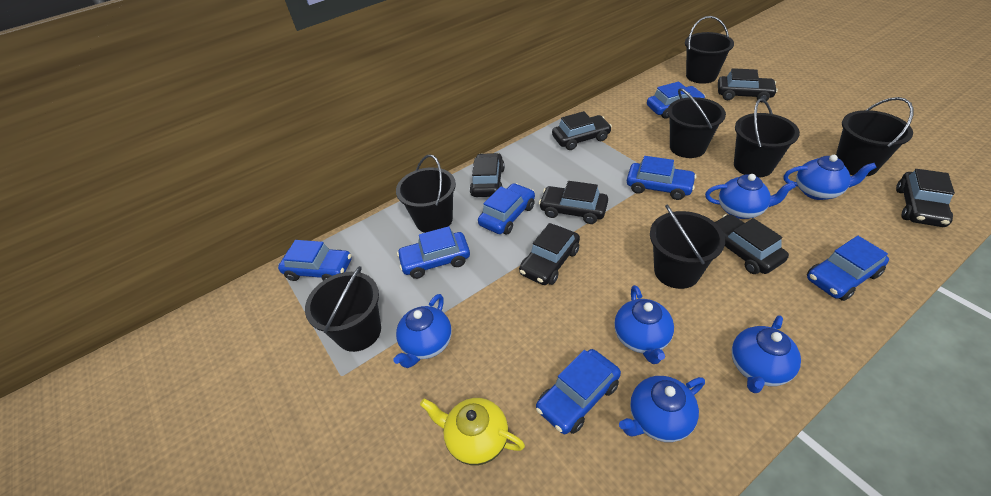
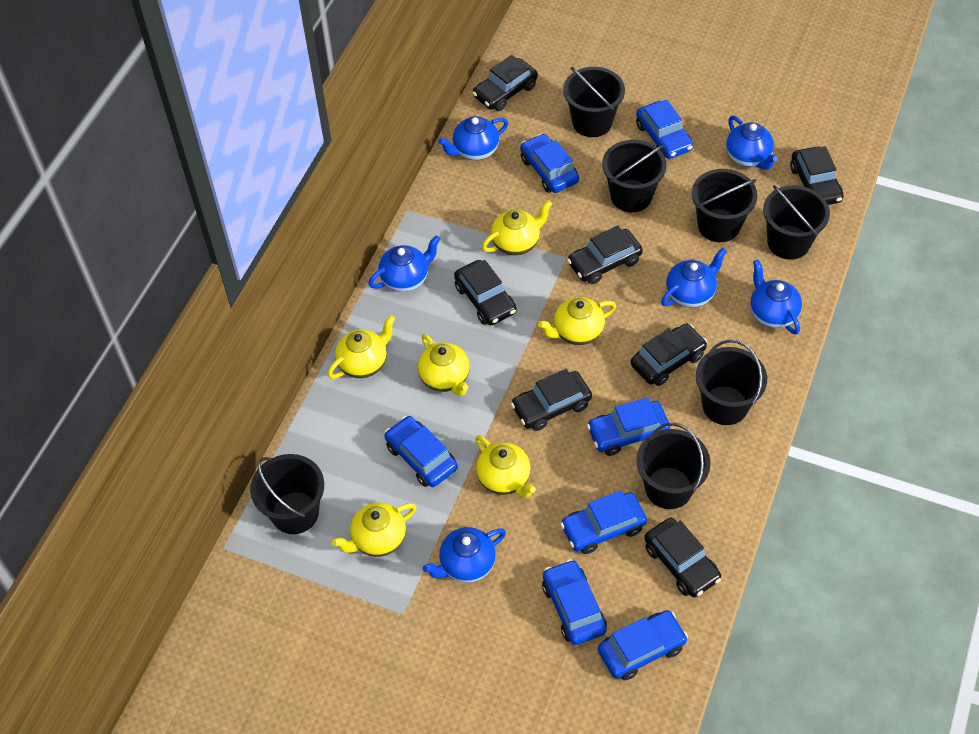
yellow teapot: 1 -> 6

